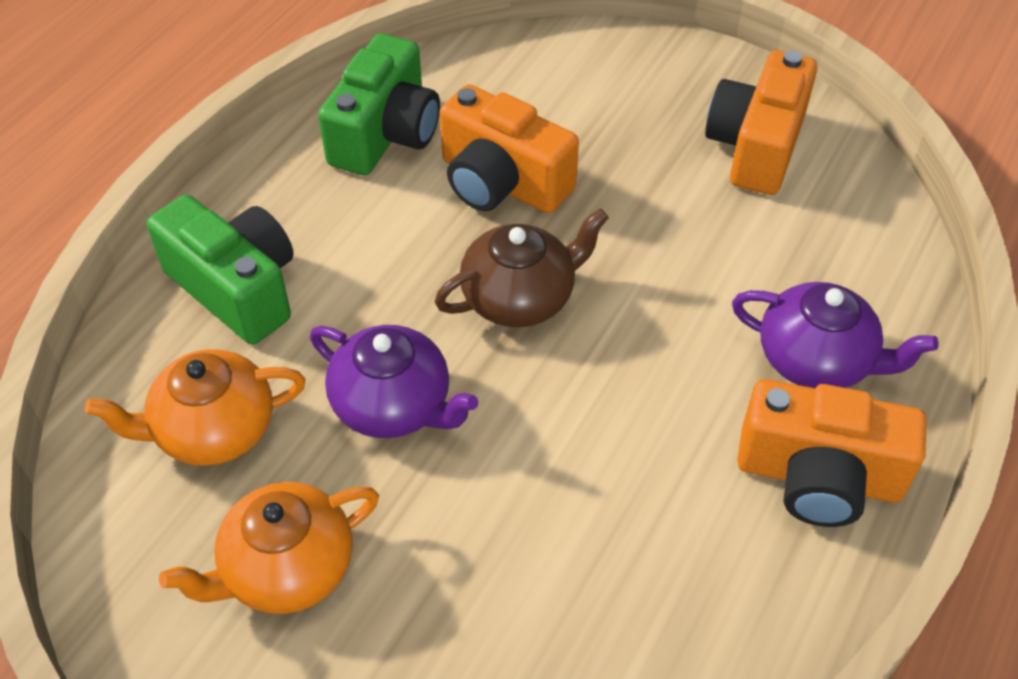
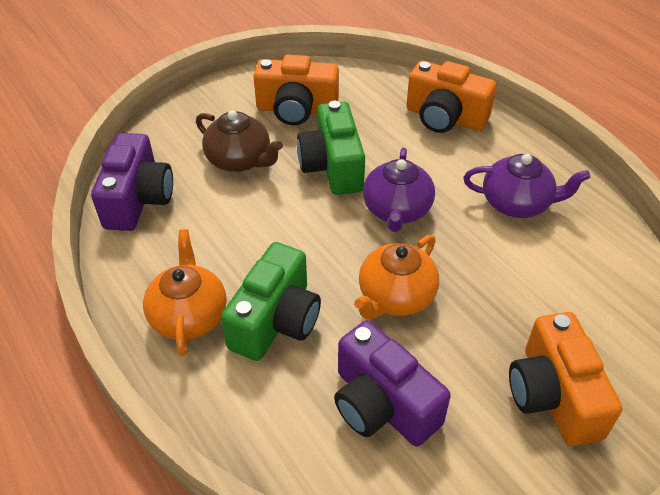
purple camera: 0 -> 2

